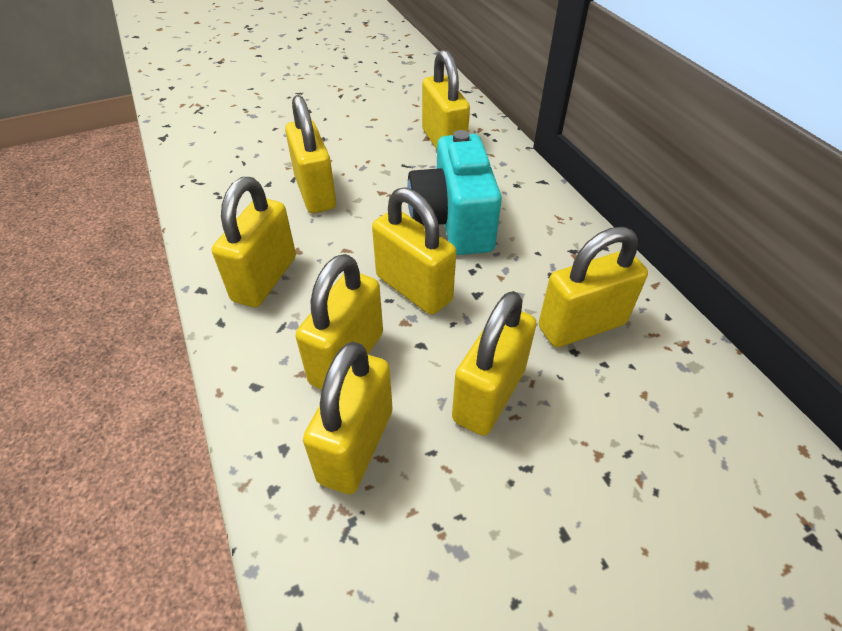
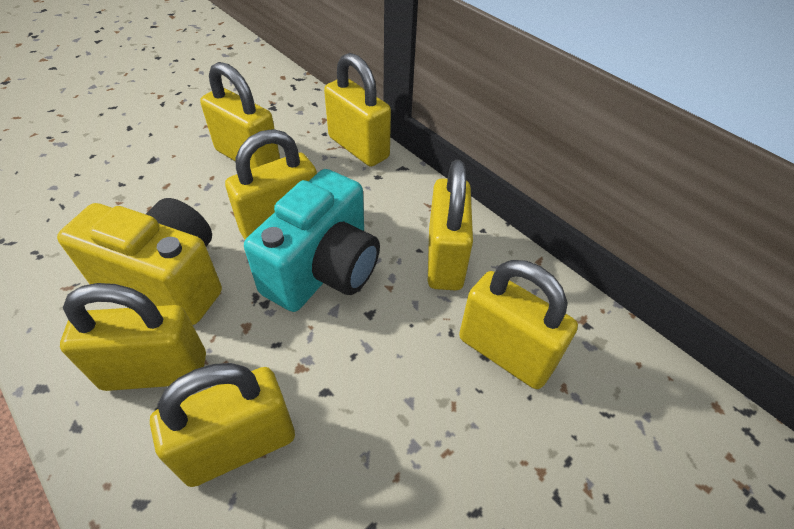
yellow camera: 0 -> 1
yellow padlock: 8 -> 7

